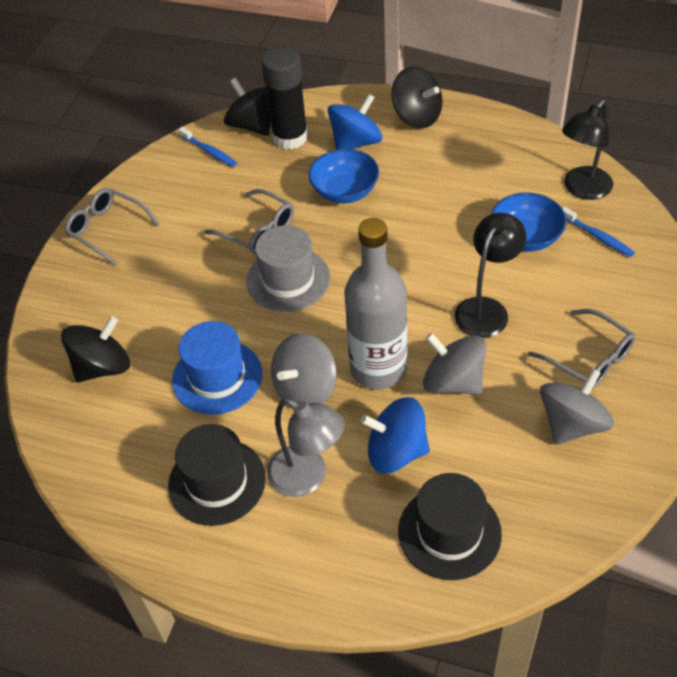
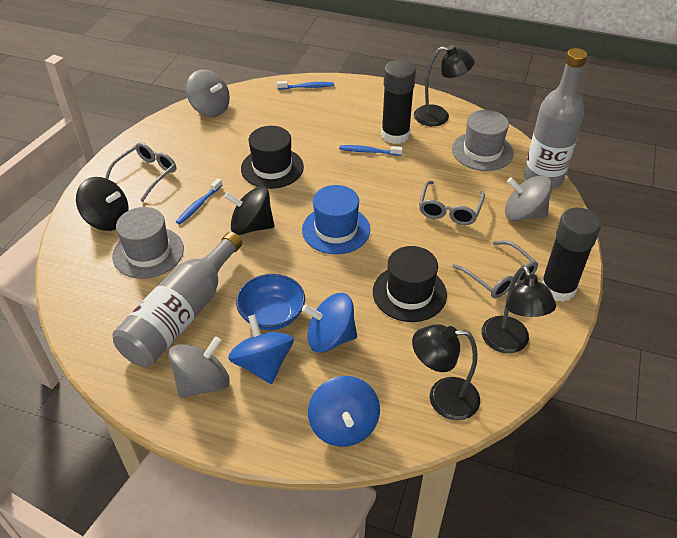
black glue stick: 1 -> 2
black lamp: 2 -> 3
black spinning top: 3 -> 2
blue bowl: 2 -> 1
blue spinning top: 2 -> 3
blue toothbrush: 2 -> 3
grey bottle: 1 -> 2
grey hat: 1 -> 2
grey lamp: 1 -> 0

